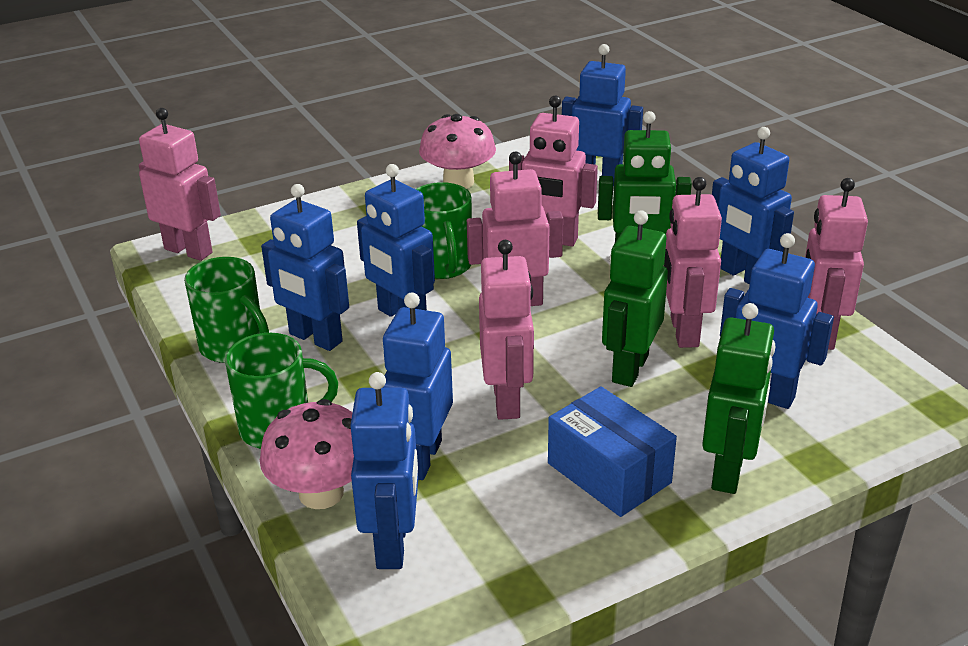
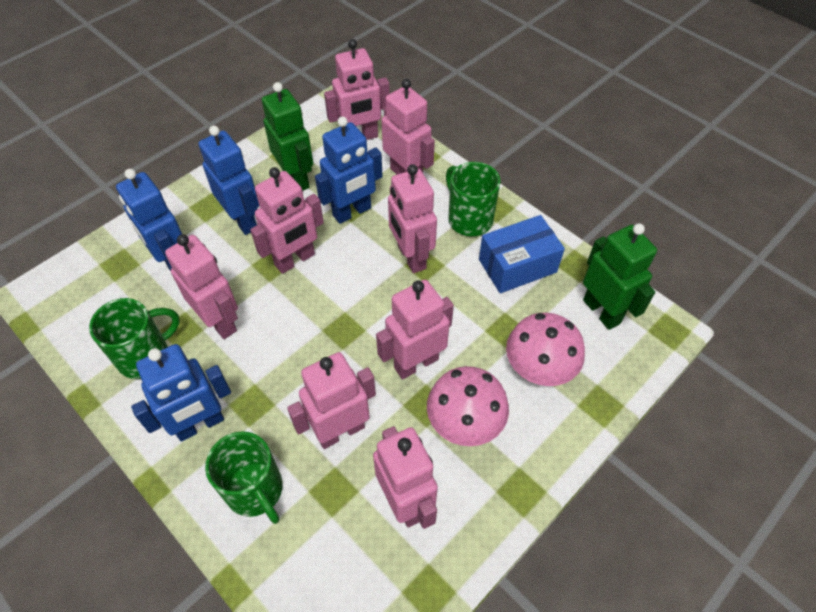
blue robot: 7 -> 4
green robot: 3 -> 2
pink robot: 6 -> 8

